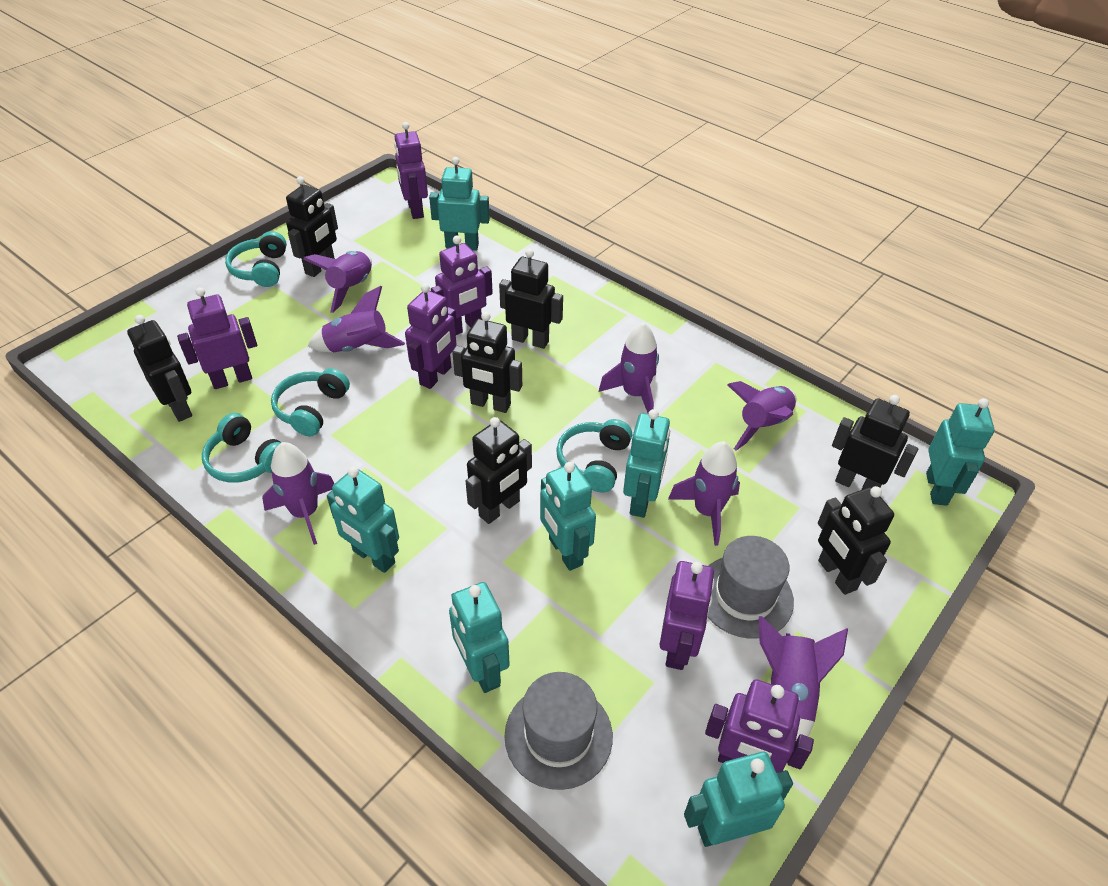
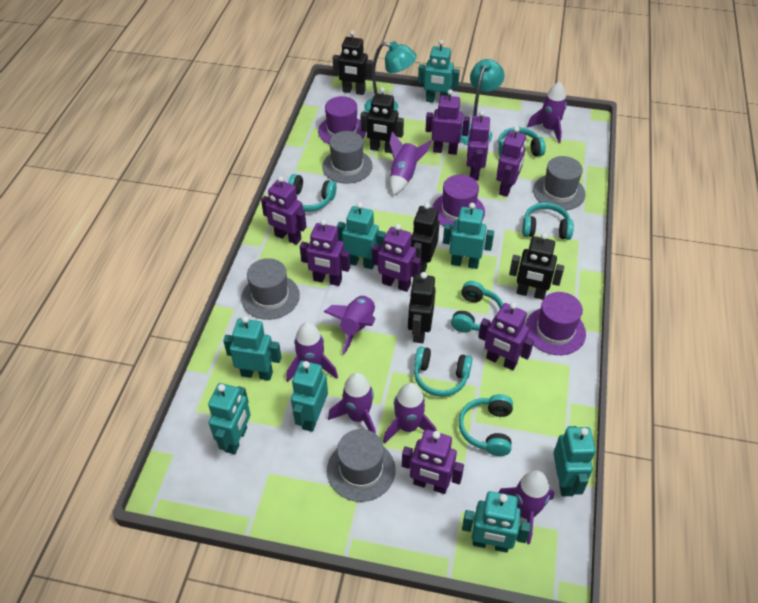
black robot: 7 -> 5
grey hat: 2 -> 4
purple hat: 0 -> 3
purple robot: 6 -> 8
turquoise headphones: 4 -> 6
turquoise lamp: 0 -> 2
turquoise robot: 7 -> 8

